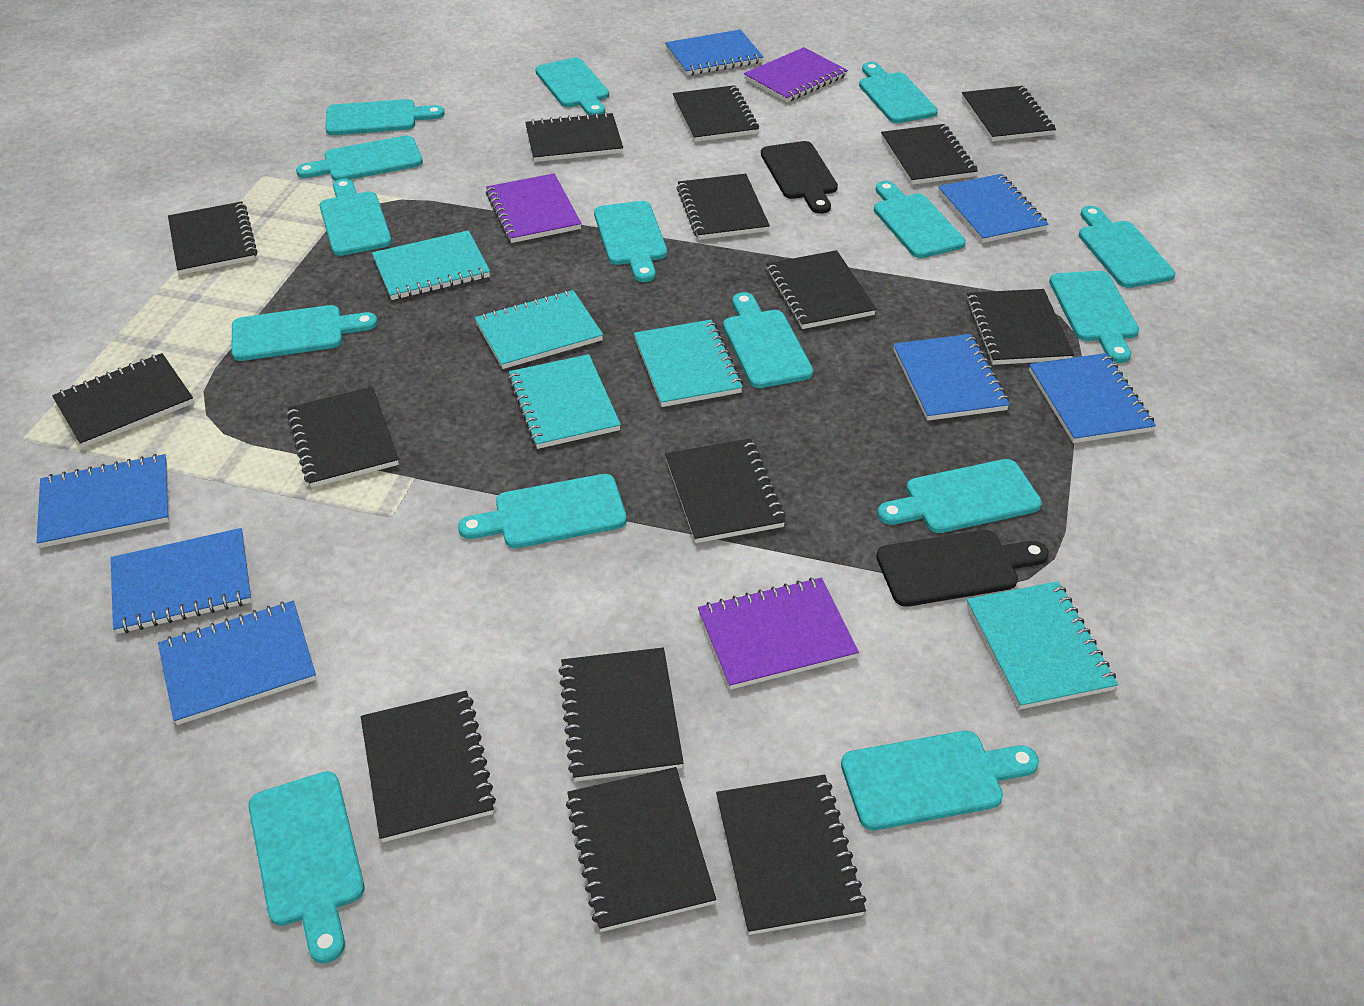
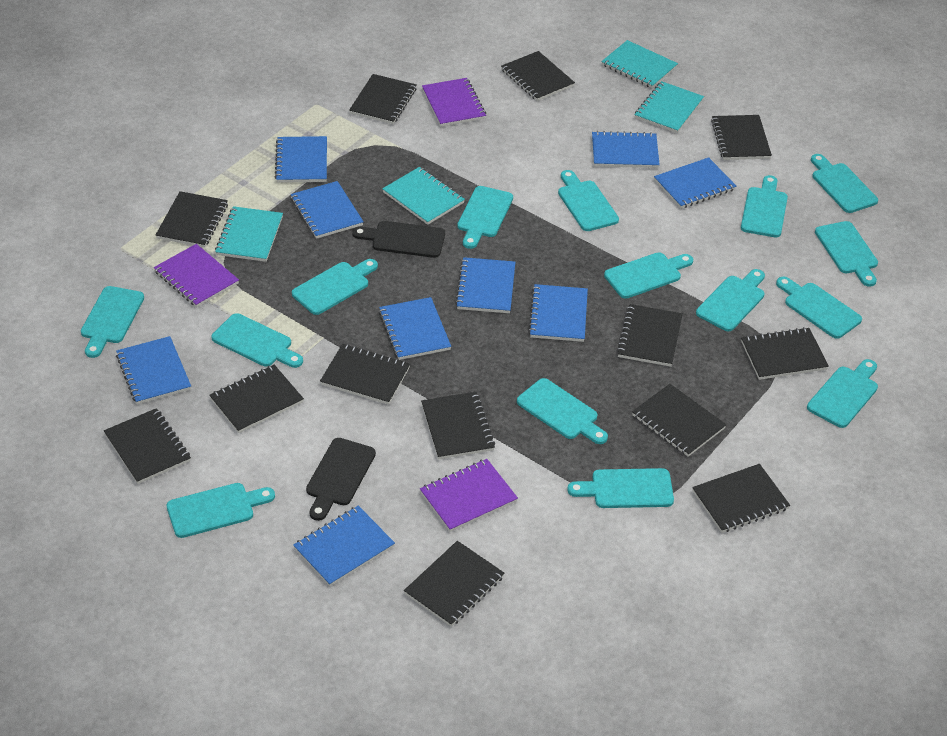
black notebook: 15 -> 13
blue notebook: 7 -> 9
turquoise notebook: 5 -> 4

